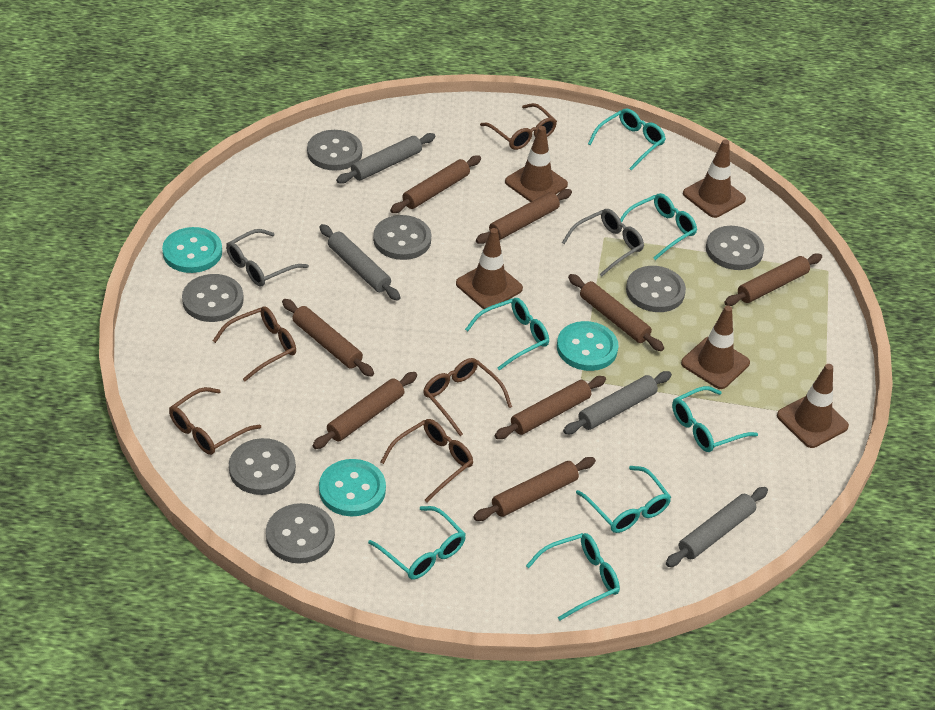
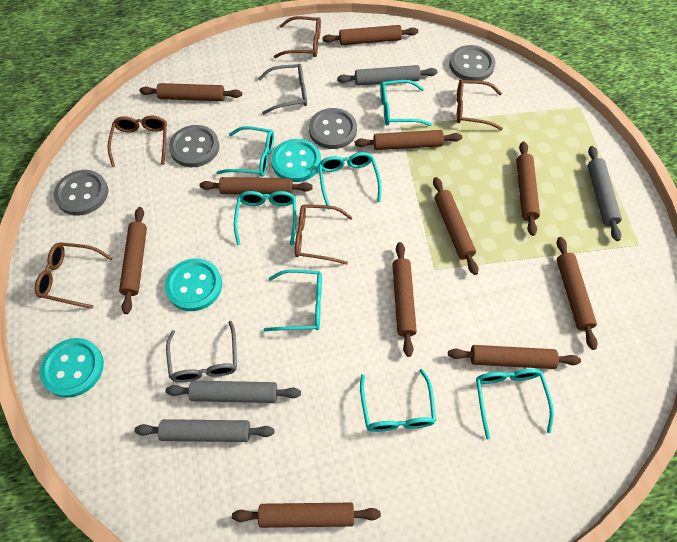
brown rolling pin: 8 -> 11
brown traffic cone: 5 -> 0
grey button: 7 -> 4

